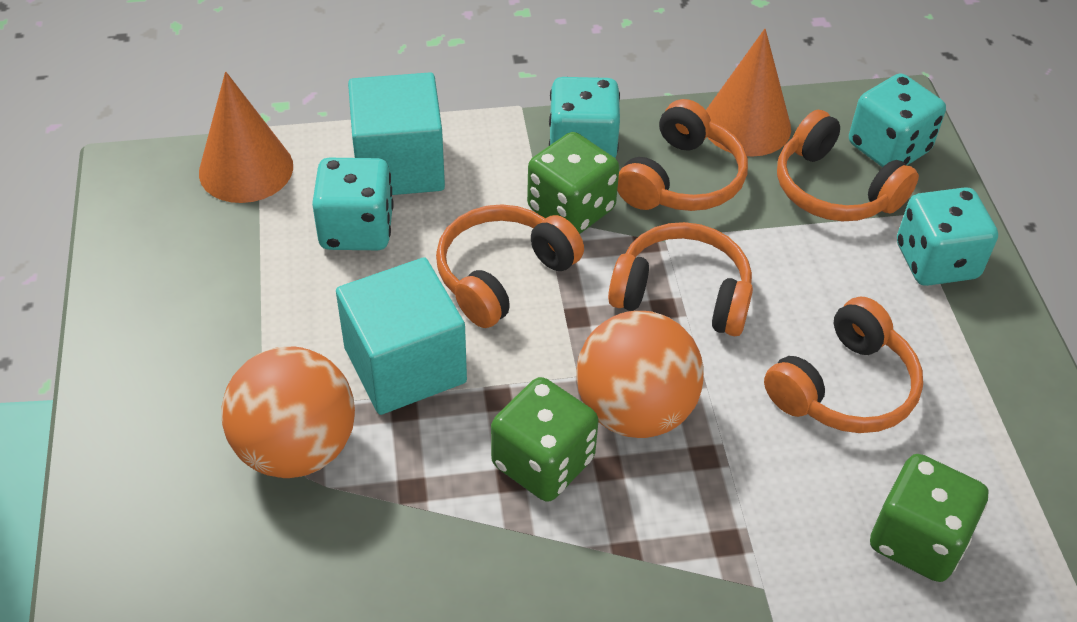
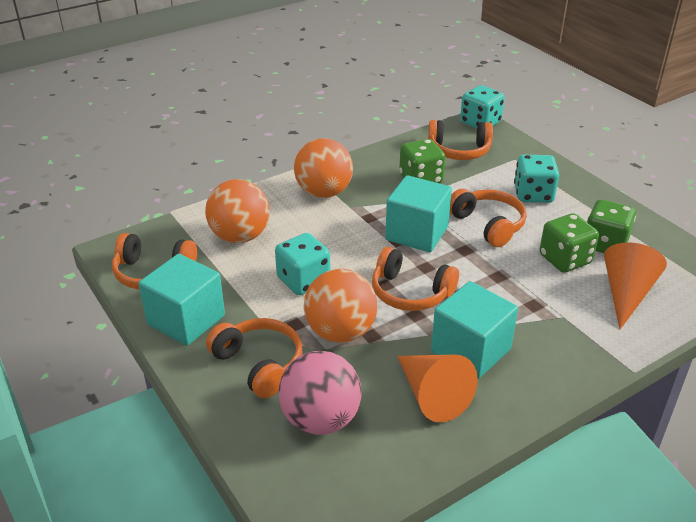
orange ball: 2 -> 3
pink ball: 0 -> 1
turquoise cube: 2 -> 3
turquoise dice: 4 -> 3

